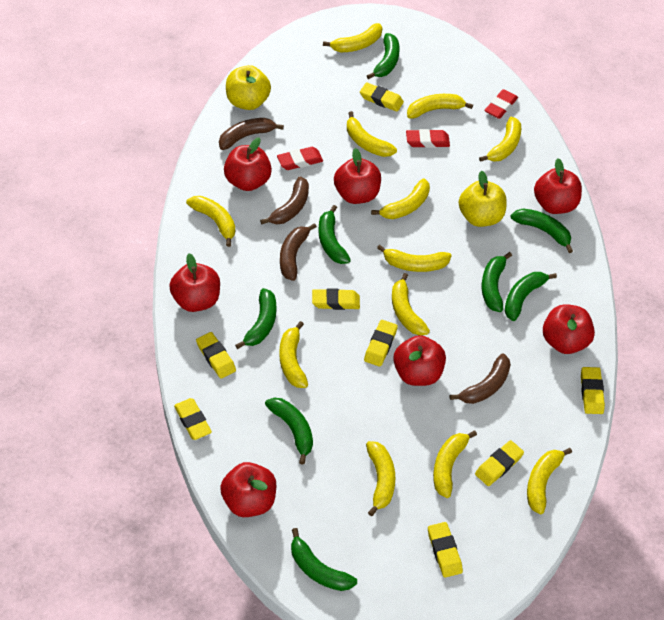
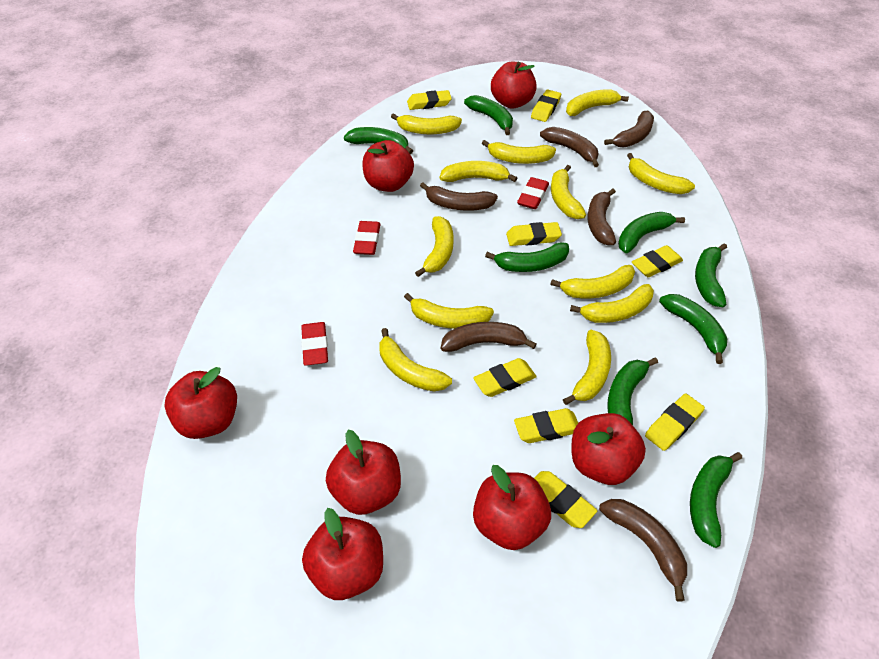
brown banana: 4 -> 6
yellow apple: 2 -> 0

